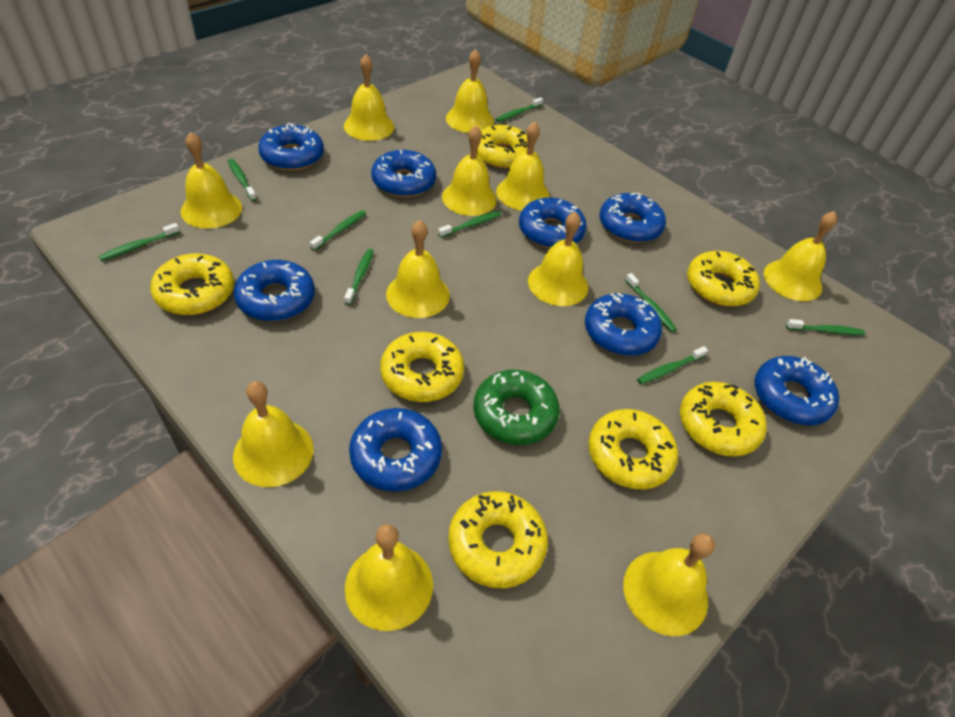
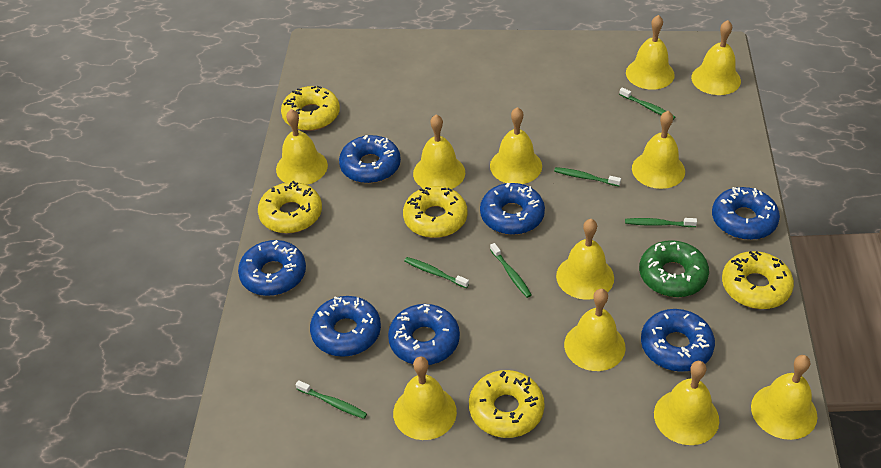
blue donut: 8 -> 7
green toothbrush: 9 -> 6
yellow donut: 7 -> 5

